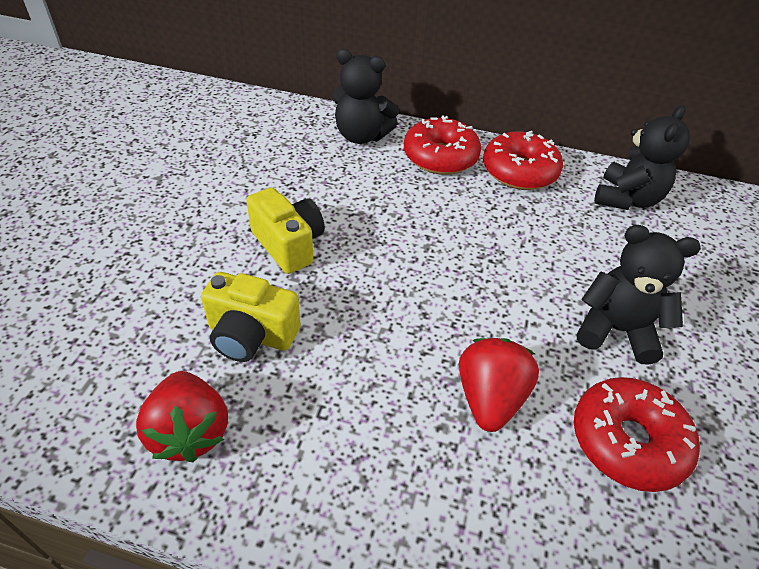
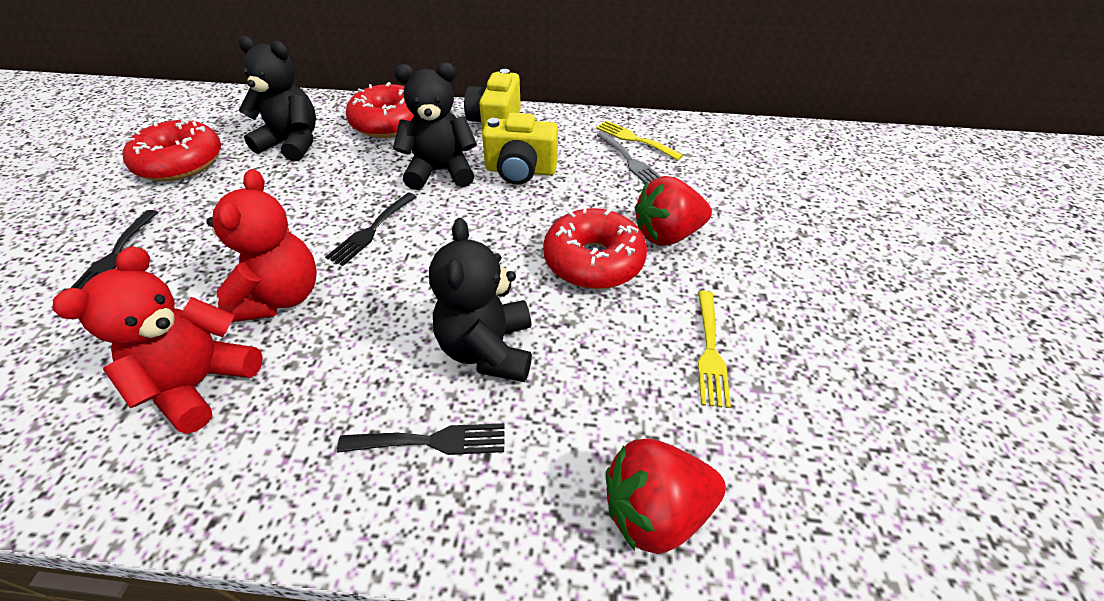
black fork: 0 -> 3
grey fork: 0 -> 1
red teddy bear: 0 -> 2
yellow fork: 0 -> 2

